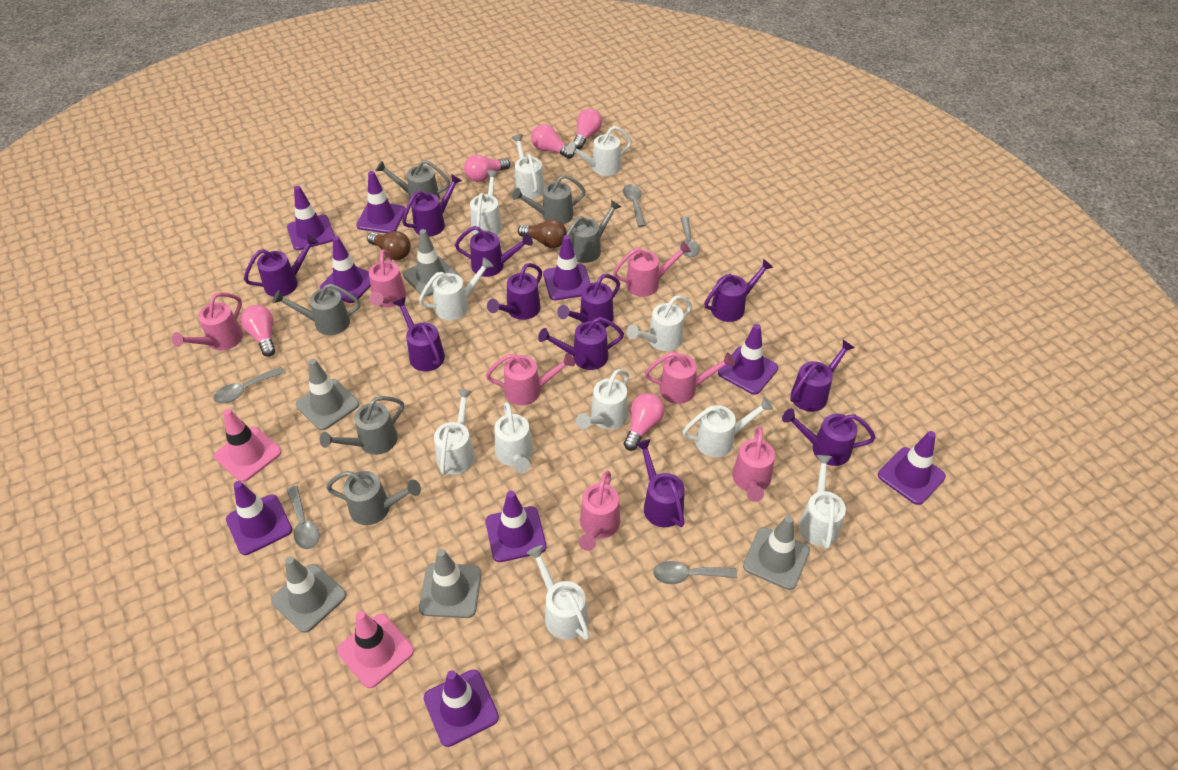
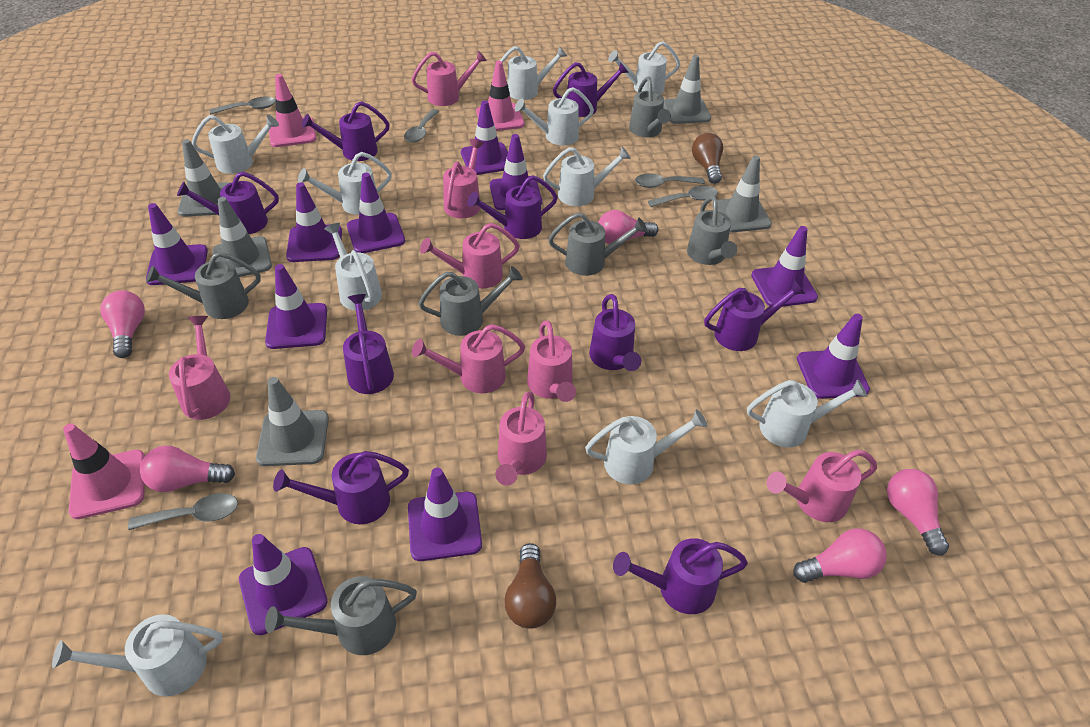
pink traffic cone: 2 -> 3
pink watering can: 7 -> 8
purple traffic cone: 9 -> 10
purple watering can: 11 -> 9
white watering can: 11 -> 10

